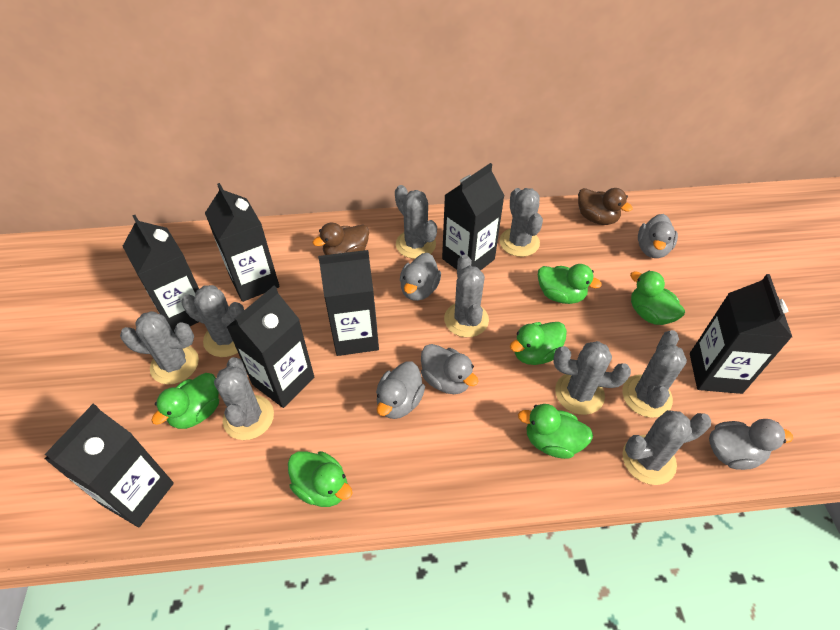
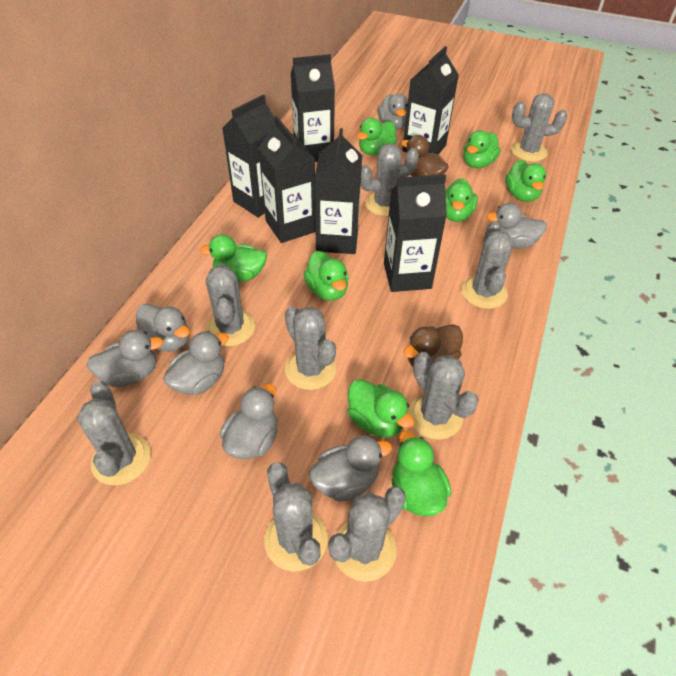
black carton: 7 -> 6
green duck: 6 -> 8
grey duck: 5 -> 7

